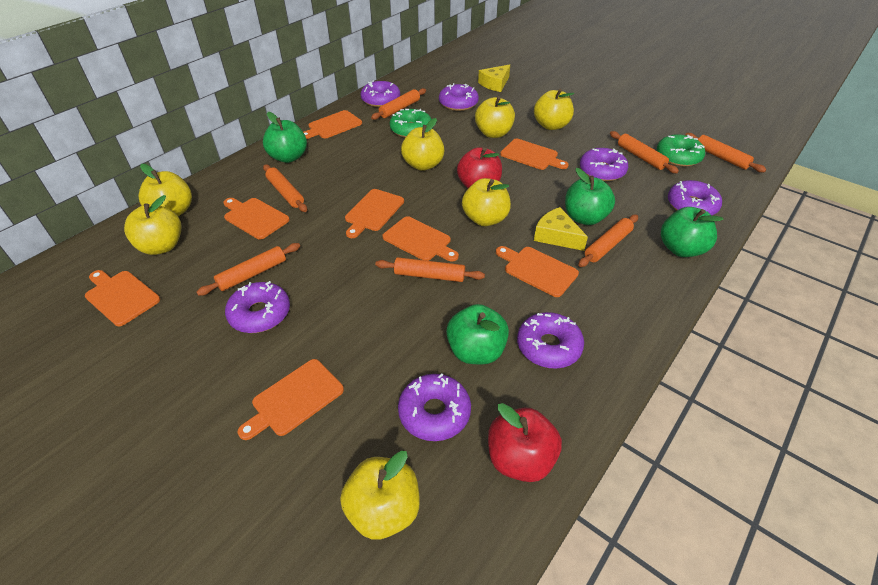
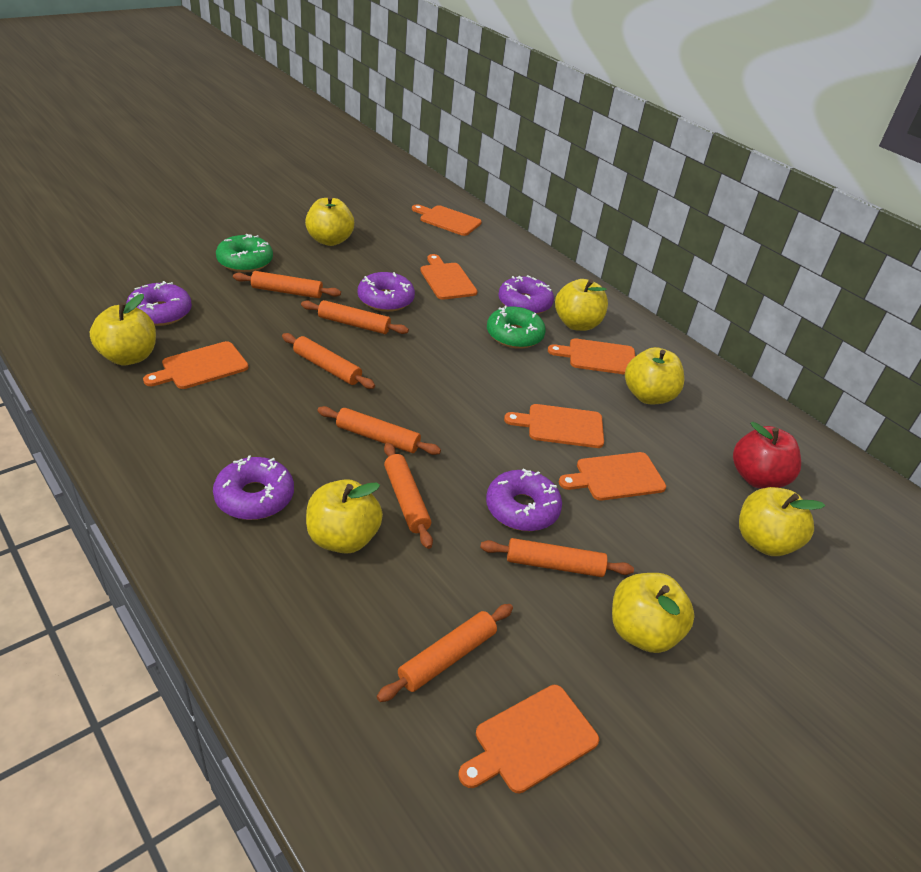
green apple: 4 -> 0
orange cutting board: 8 -> 7
purple donut: 7 -> 5
red apple: 2 -> 1
yellow cheese: 2 -> 0

